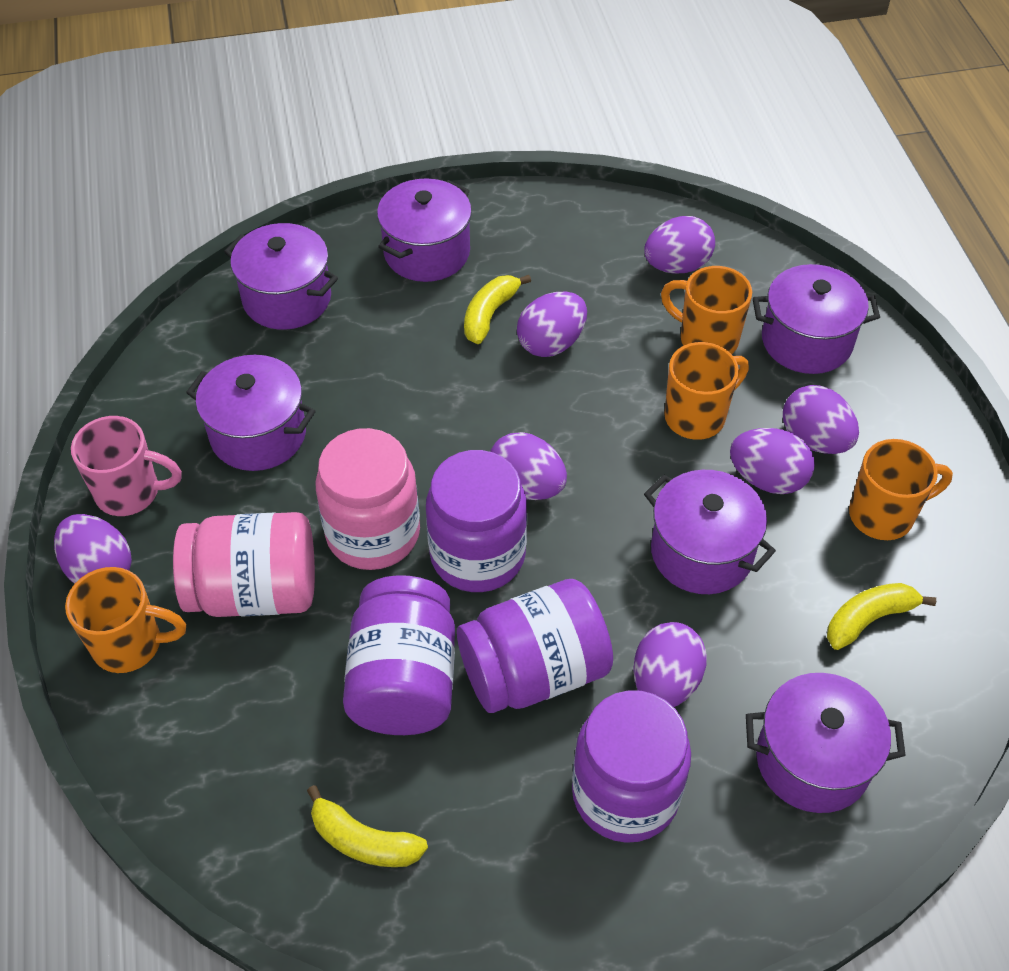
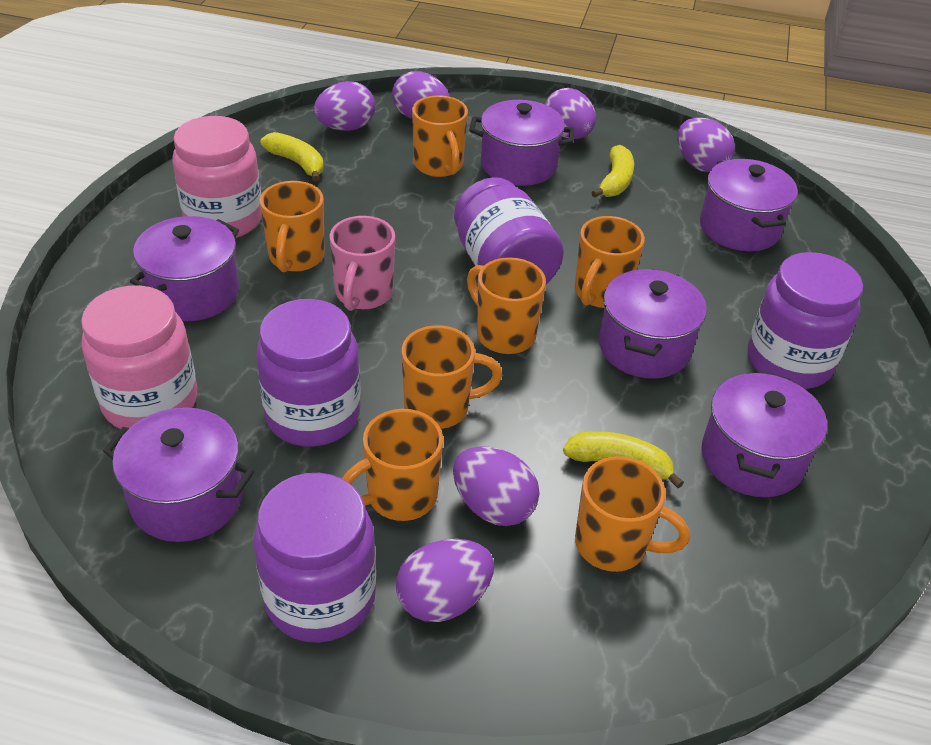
orange mug: 4 -> 7
purple egg: 7 -> 6

